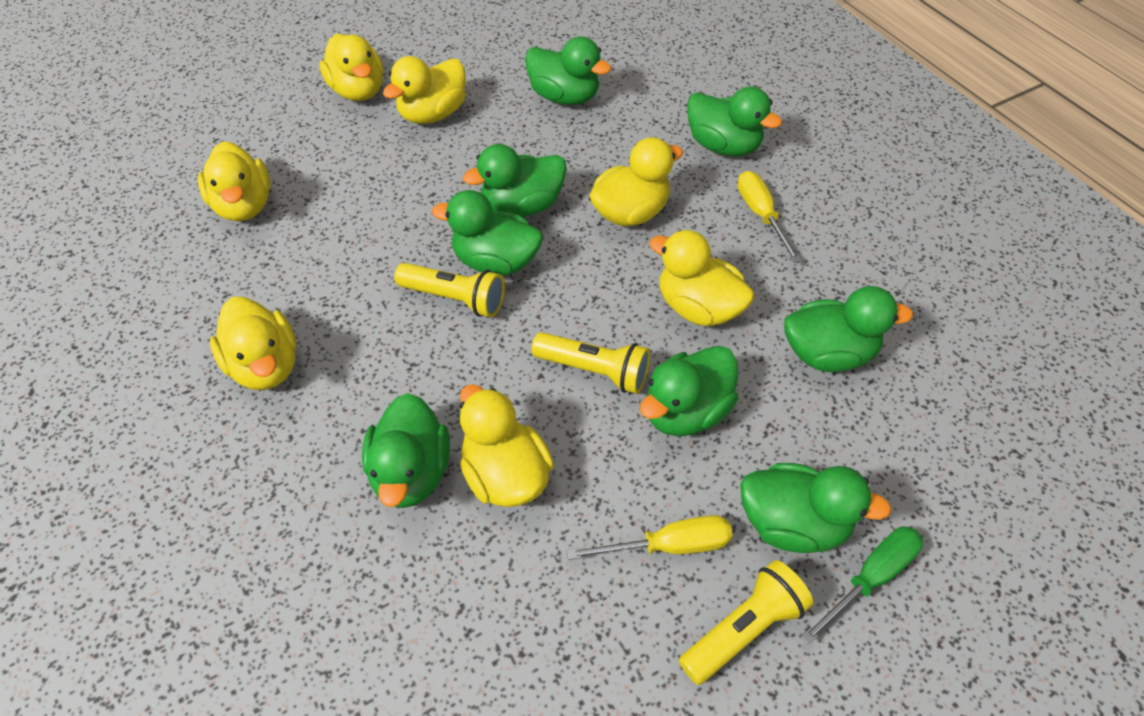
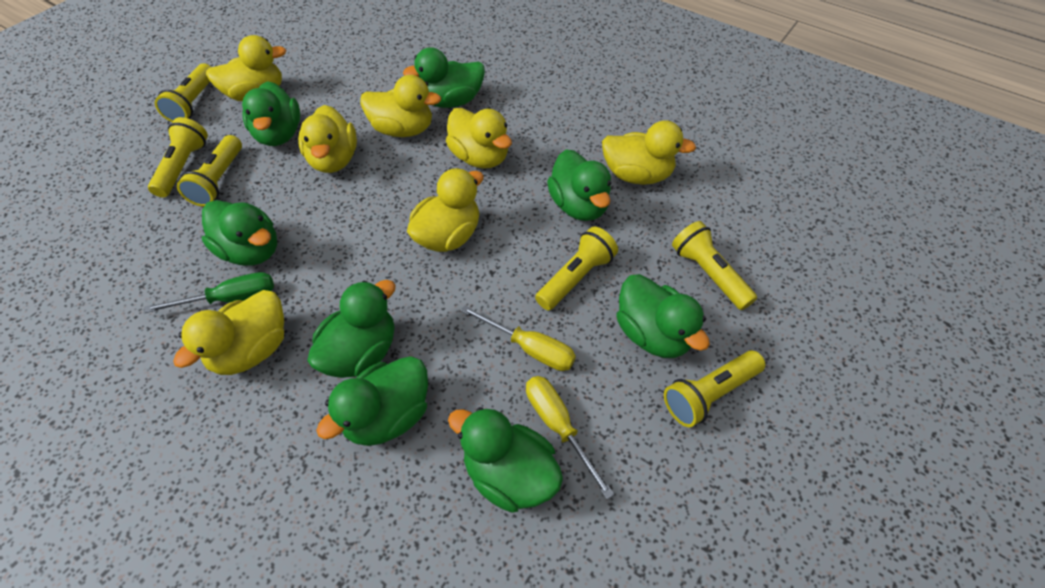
yellow flashlight: 3 -> 6

